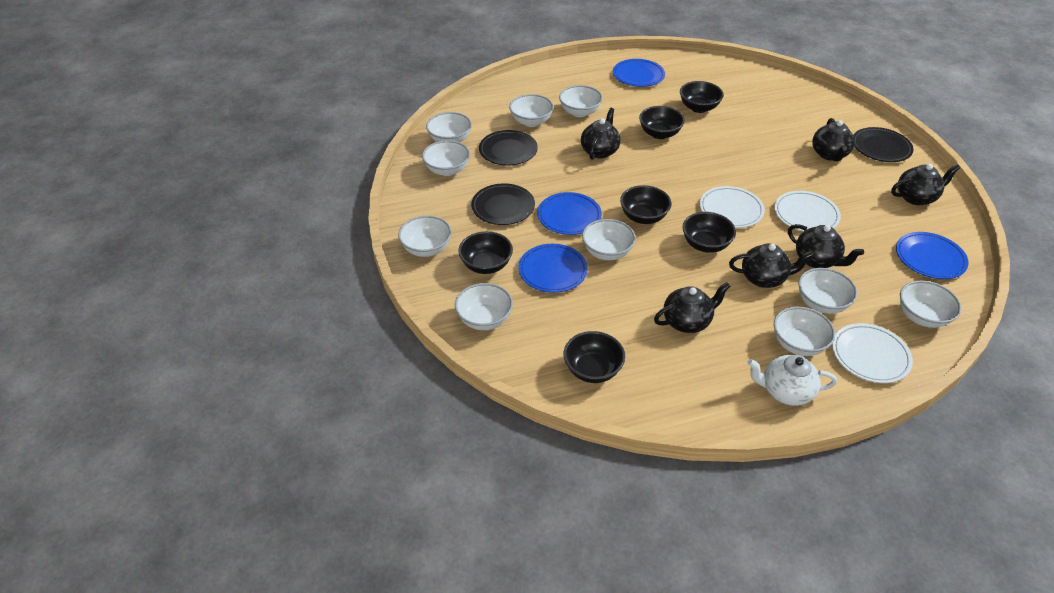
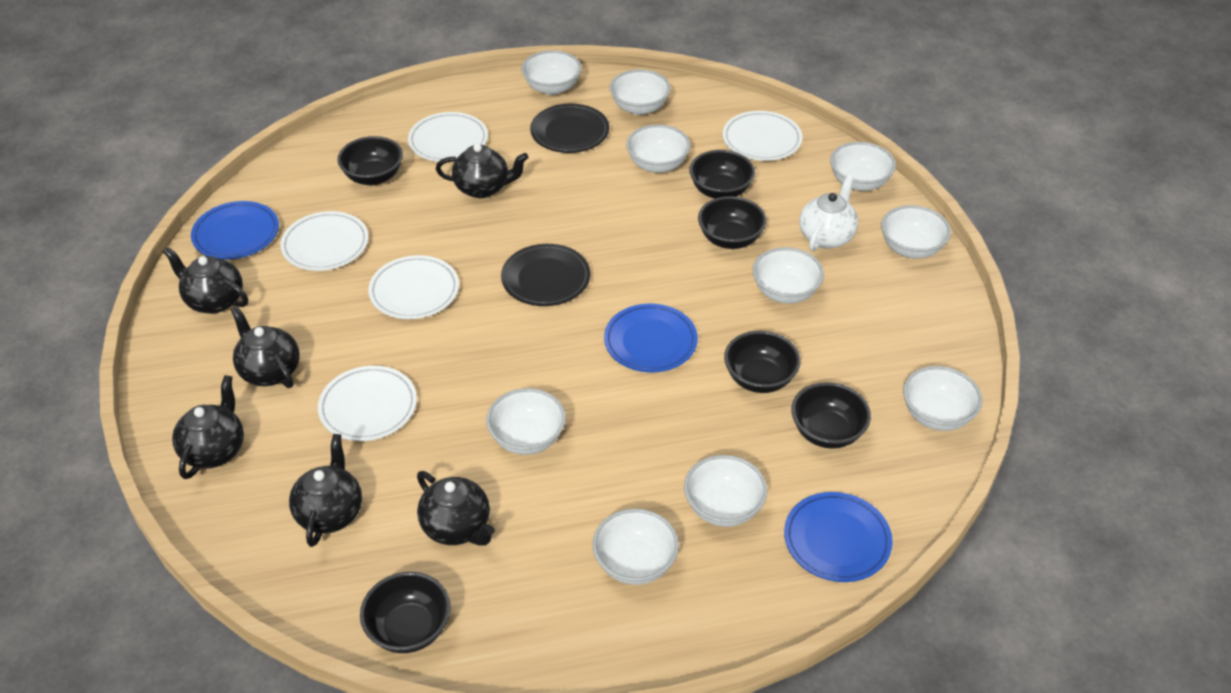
black plate: 3 -> 2
blue plate: 4 -> 3
white plate: 3 -> 5

